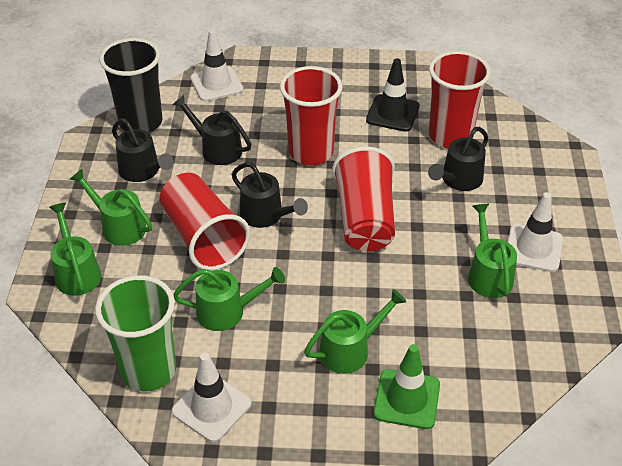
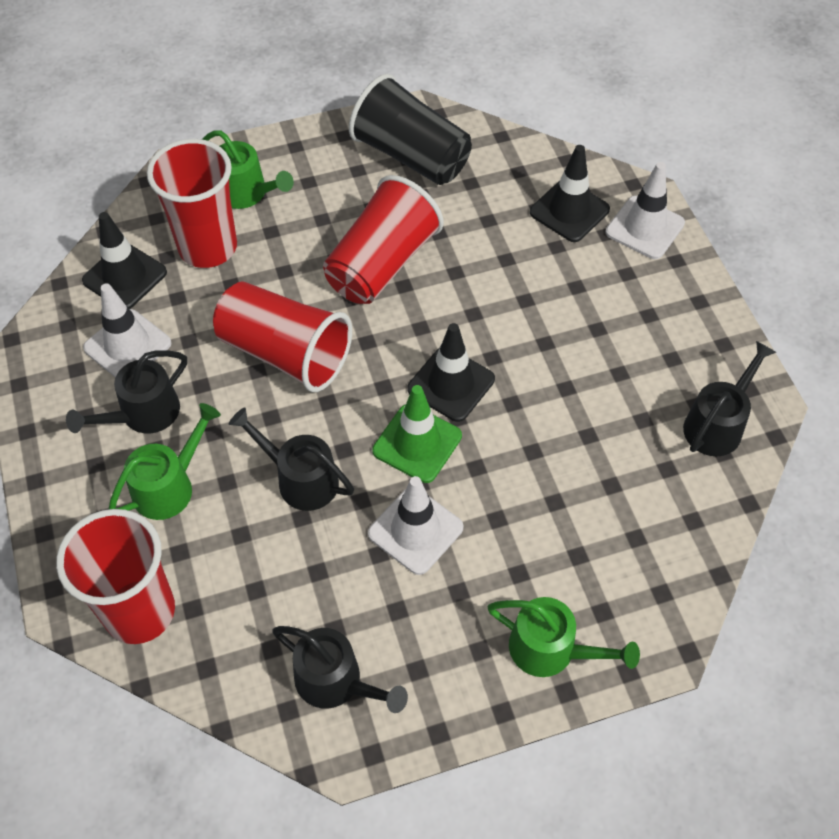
black traffic cone: 1 -> 3
green cup: 1 -> 0
green watering can: 5 -> 3

